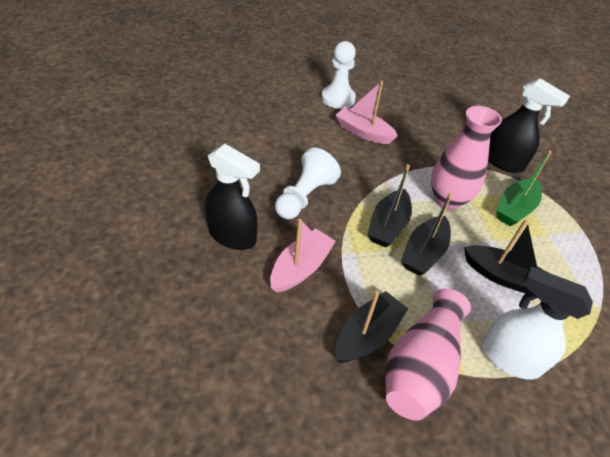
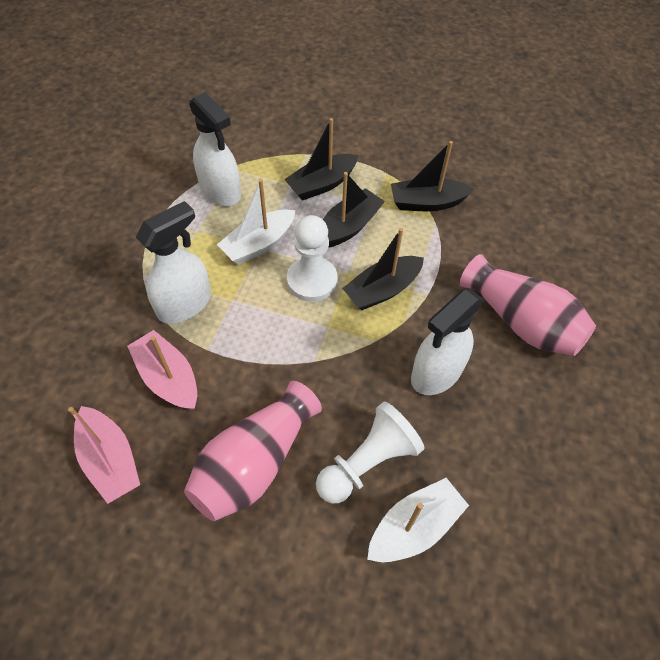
black spray bottle: 2 -> 0
green boat: 1 -> 0
white boat: 0 -> 2
white spray bottle: 1 -> 3

